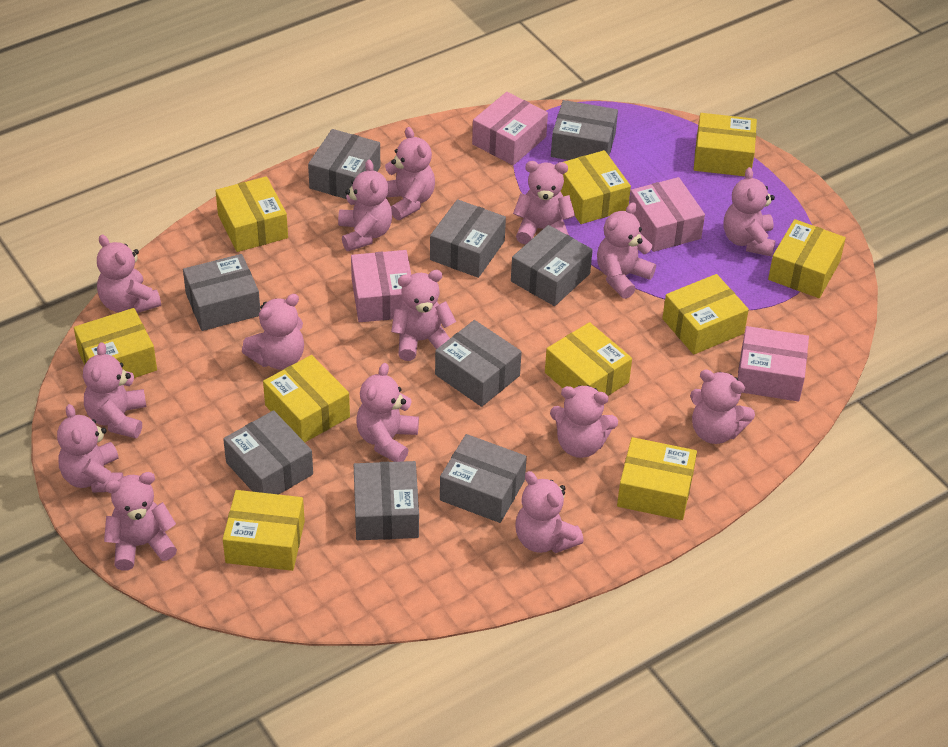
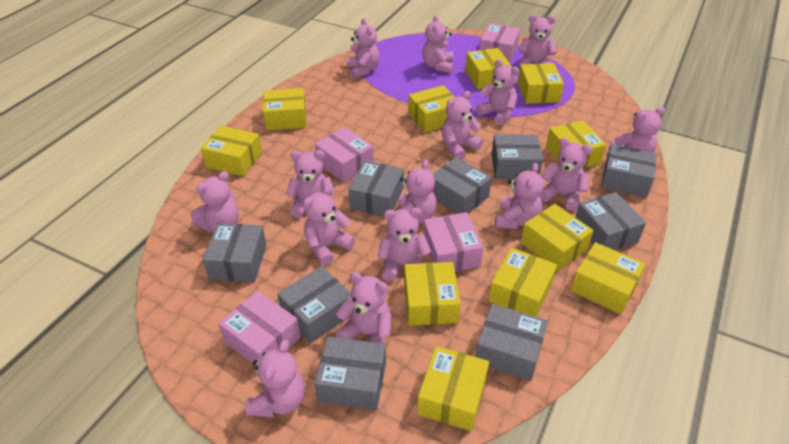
yellow box: 10 -> 11

